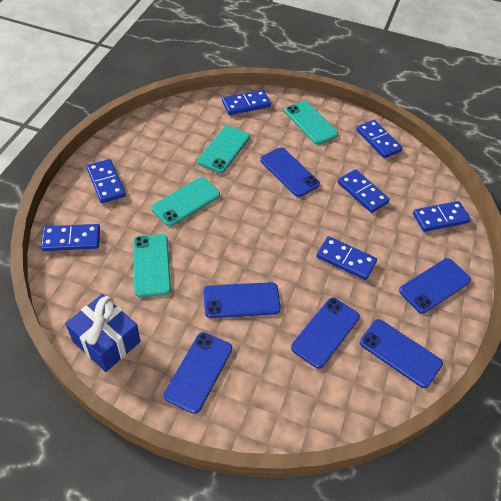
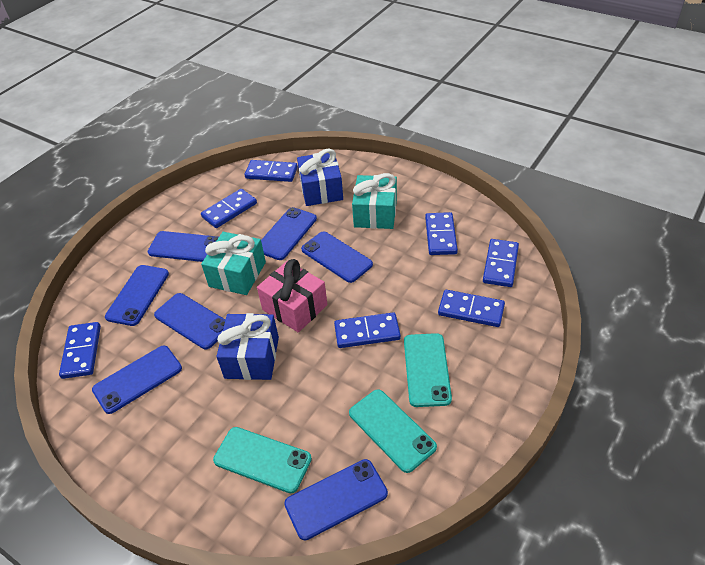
blue gift: 1 -> 2
blue phone: 6 -> 7
pink gift: 0 -> 1
turquoise gift: 0 -> 2
turquoise phone: 4 -> 3

